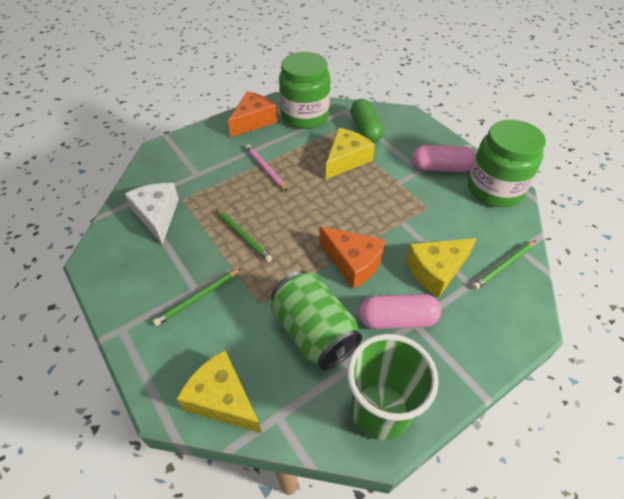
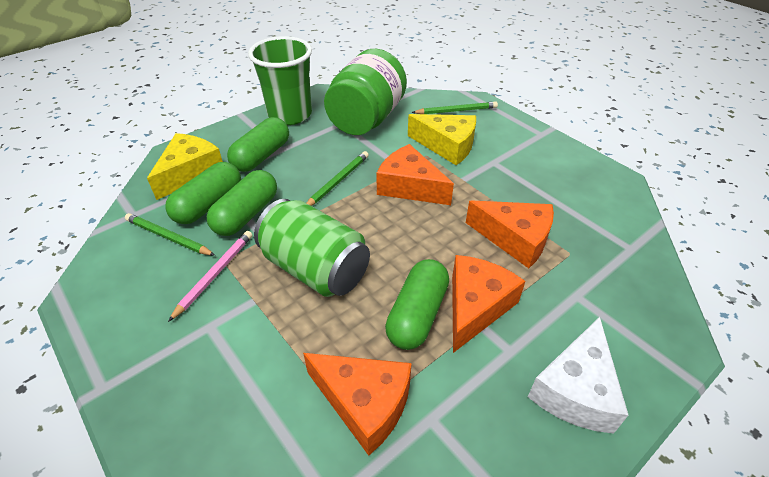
green capsule: 1 -> 4
green jar: 2 -> 1
orange cheese: 2 -> 4
pink capsule: 2 -> 0
yellow cheese: 3 -> 2

